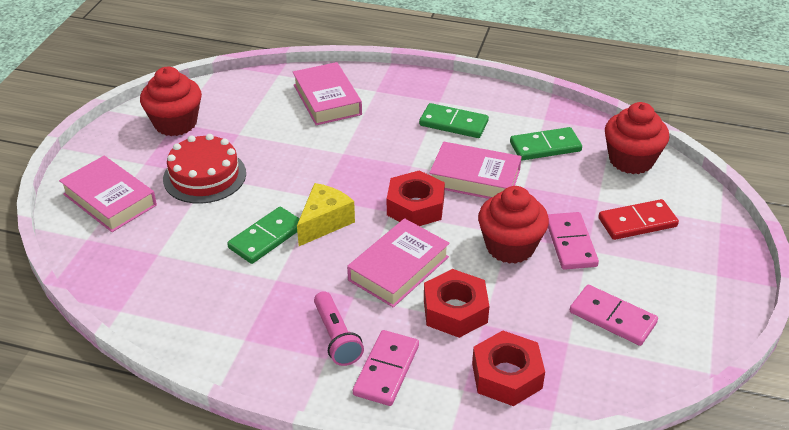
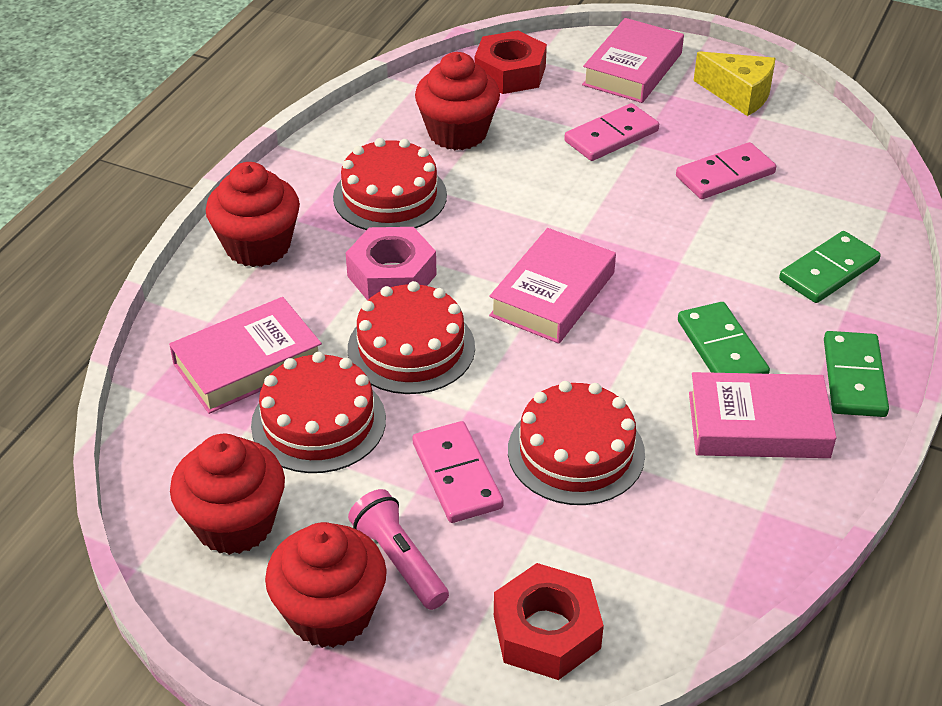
pink nut: 0 -> 1
red cake: 1 -> 4
red cupcake: 3 -> 4
red domino: 1 -> 0
red nut: 3 -> 2

